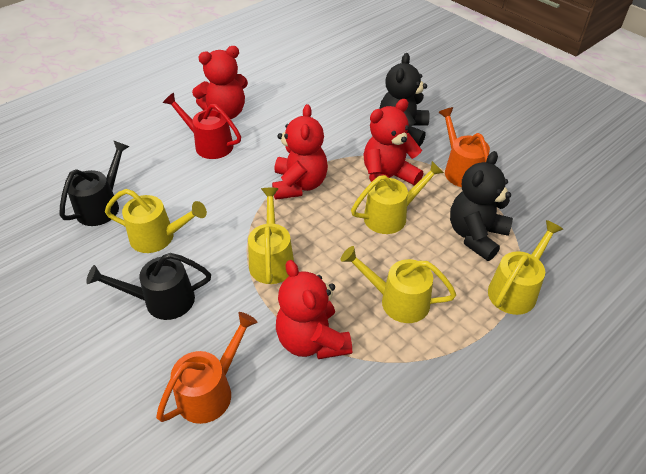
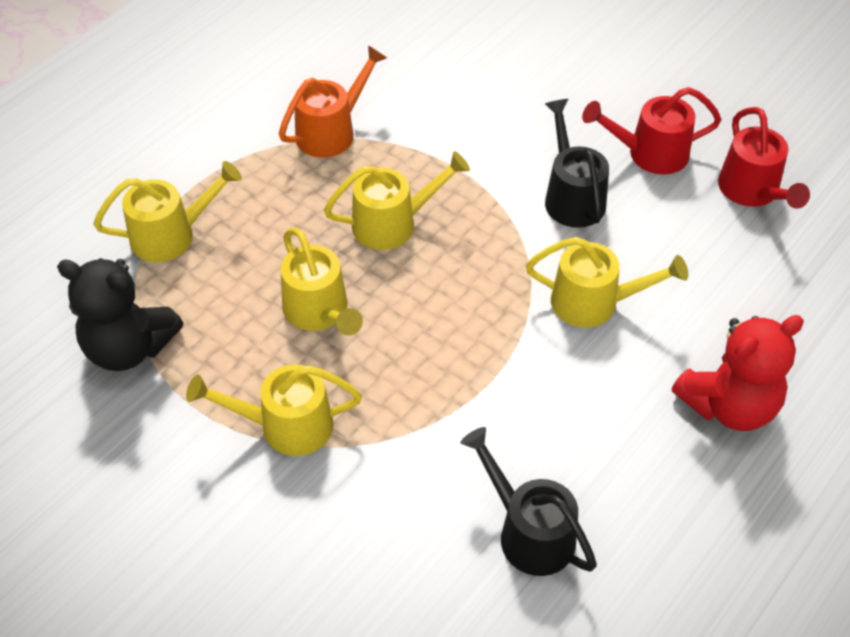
black teddy bear: 2 -> 1
orange watering can: 2 -> 1
red teddy bear: 4 -> 1
red watering can: 1 -> 2

